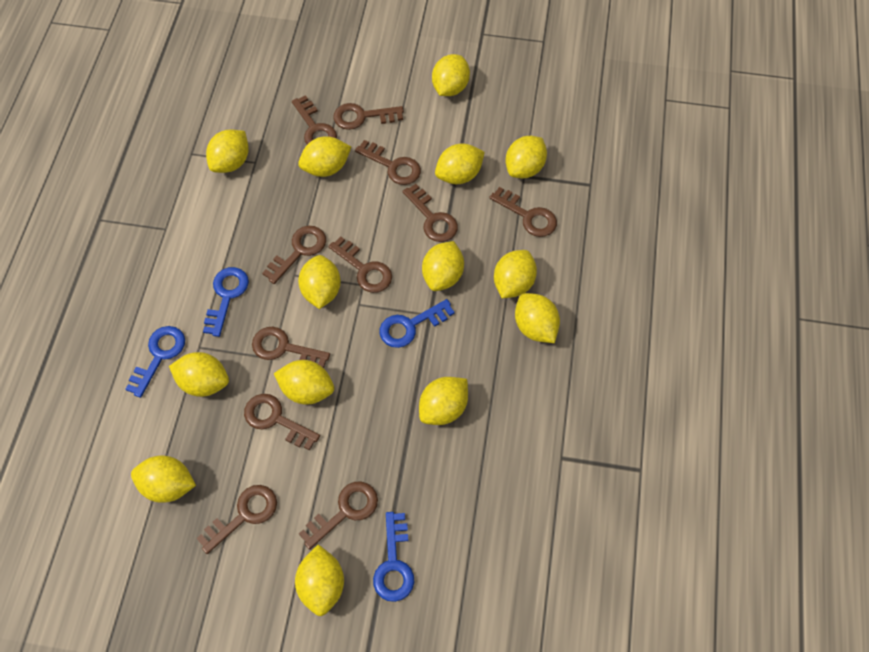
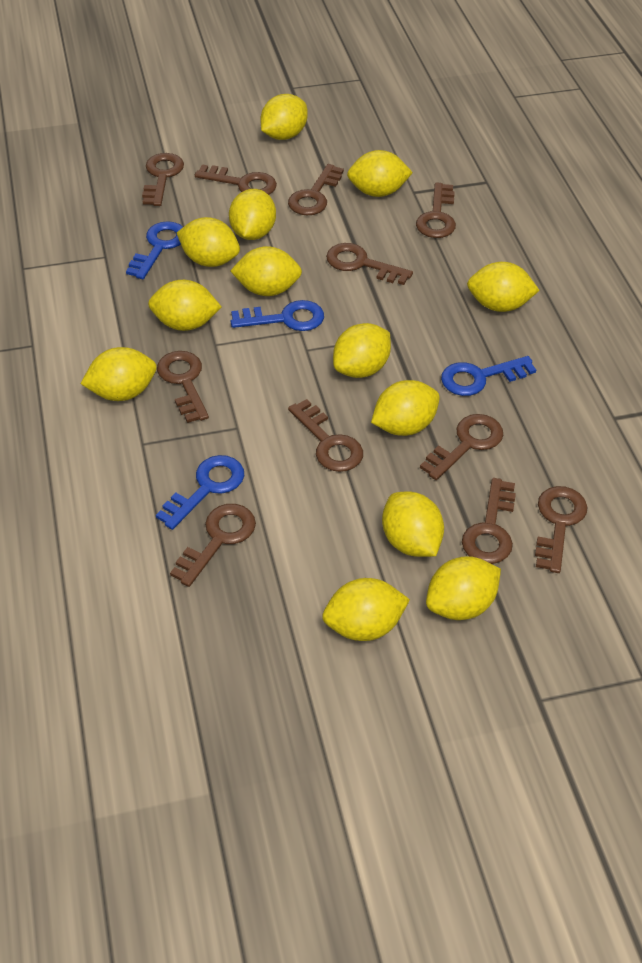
yellow lemon: 14 -> 13

